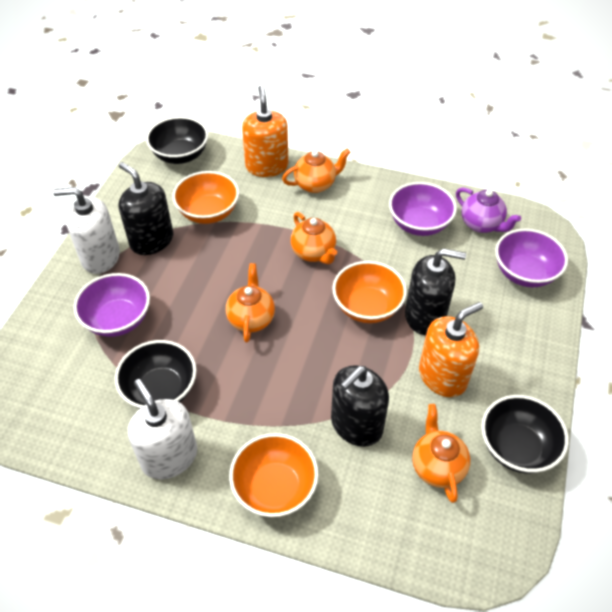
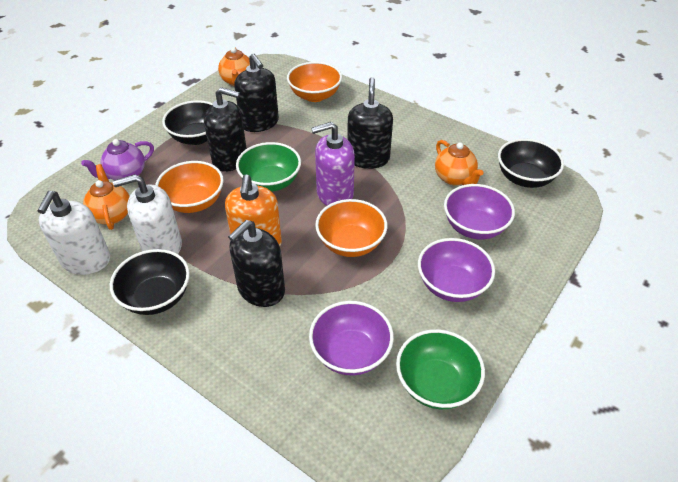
black soap dispenser: 3 -> 4
green bowl: 0 -> 2
orange soap dispenser: 2 -> 1
orange teapot: 4 -> 3
purple soap dispenser: 0 -> 1

